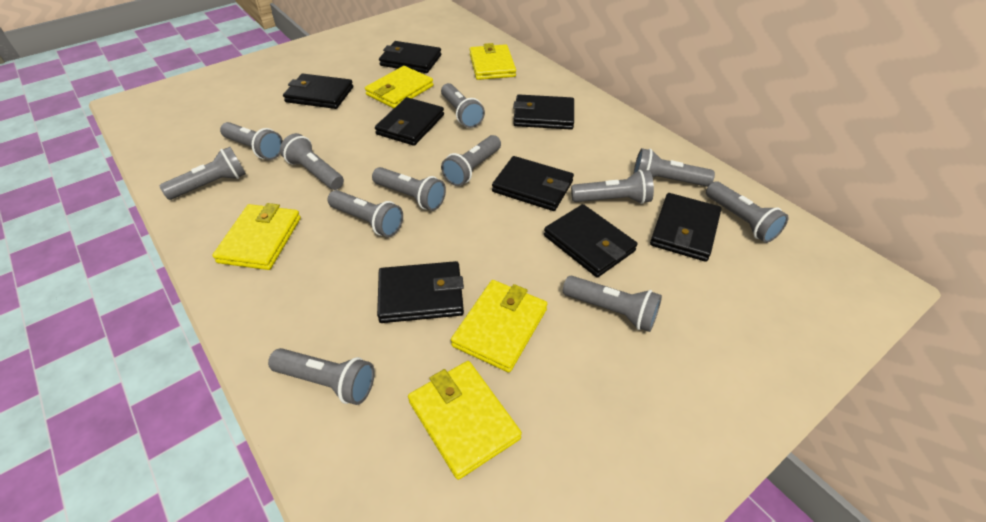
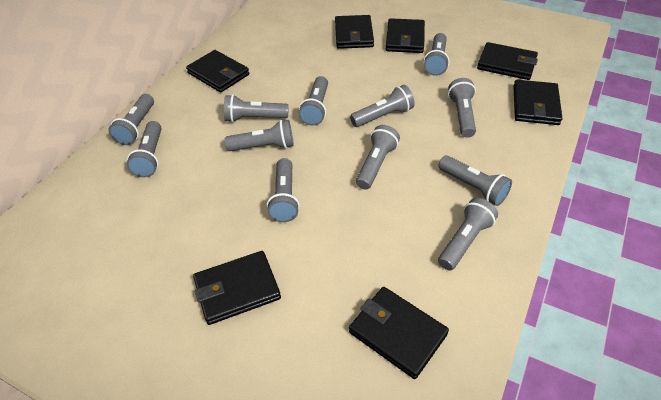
black wallet: 8 -> 7
yellow wallet: 5 -> 0

